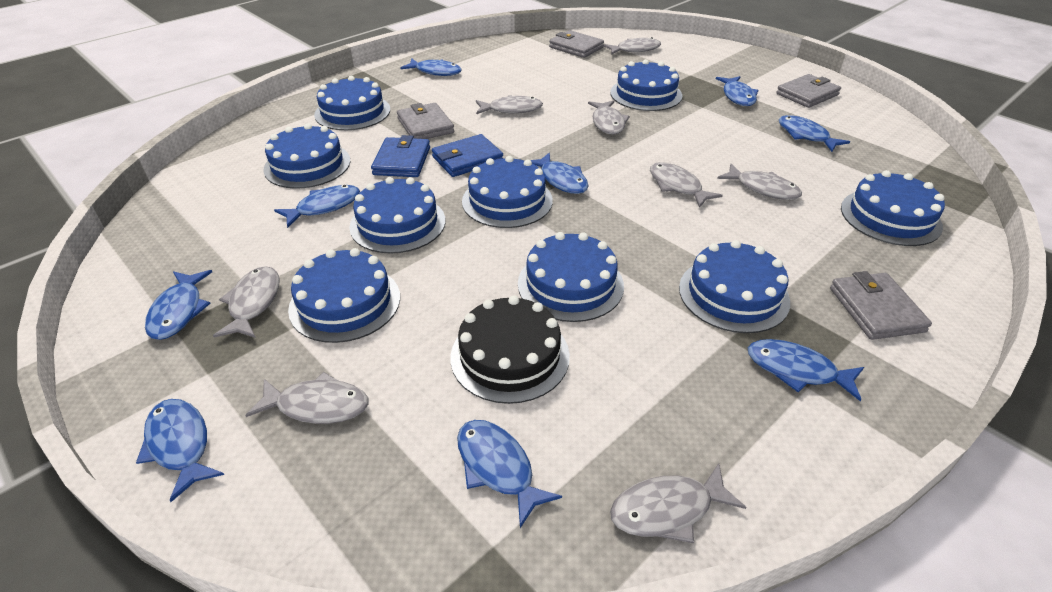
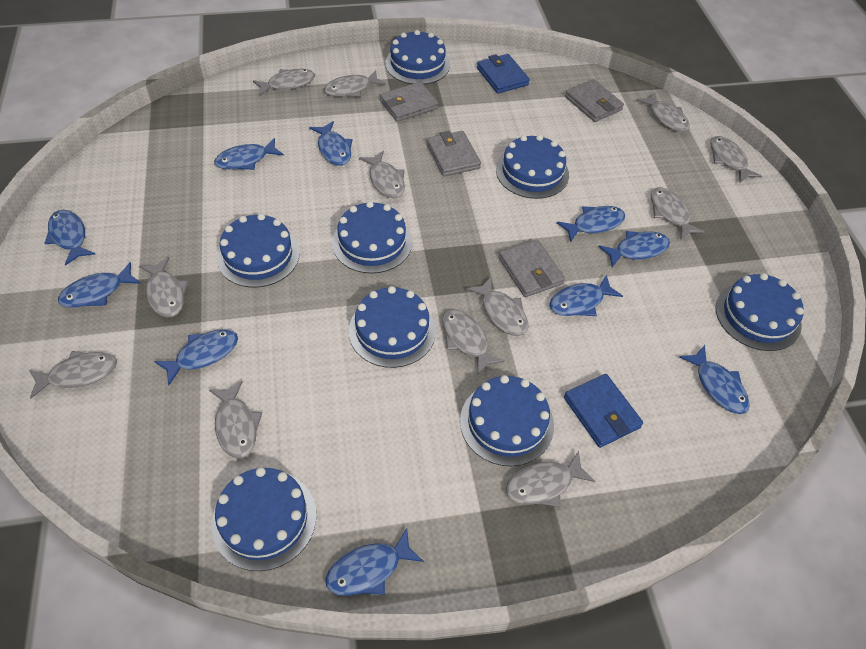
black cake: 1 -> 0
blue cake: 9 -> 8
blue fish: 9 -> 10
grey fish: 8 -> 12

